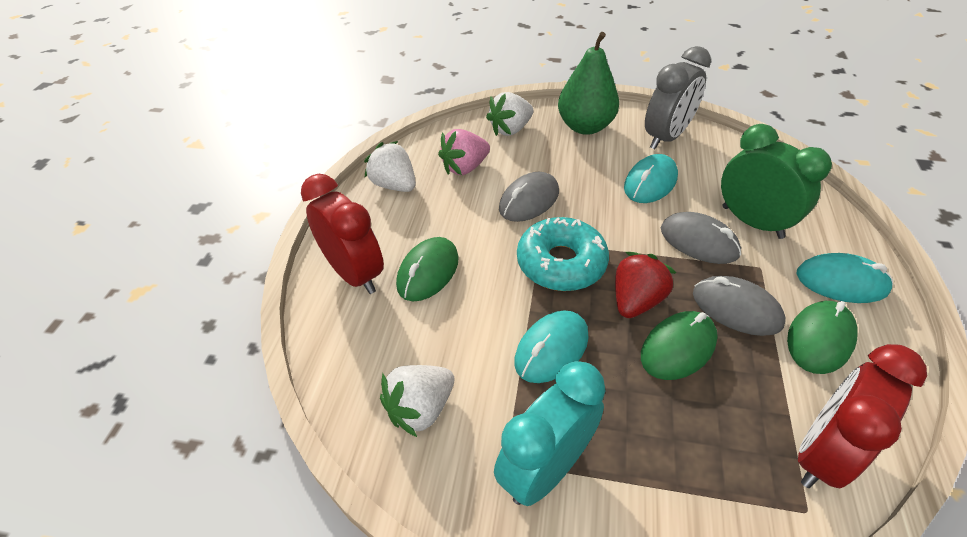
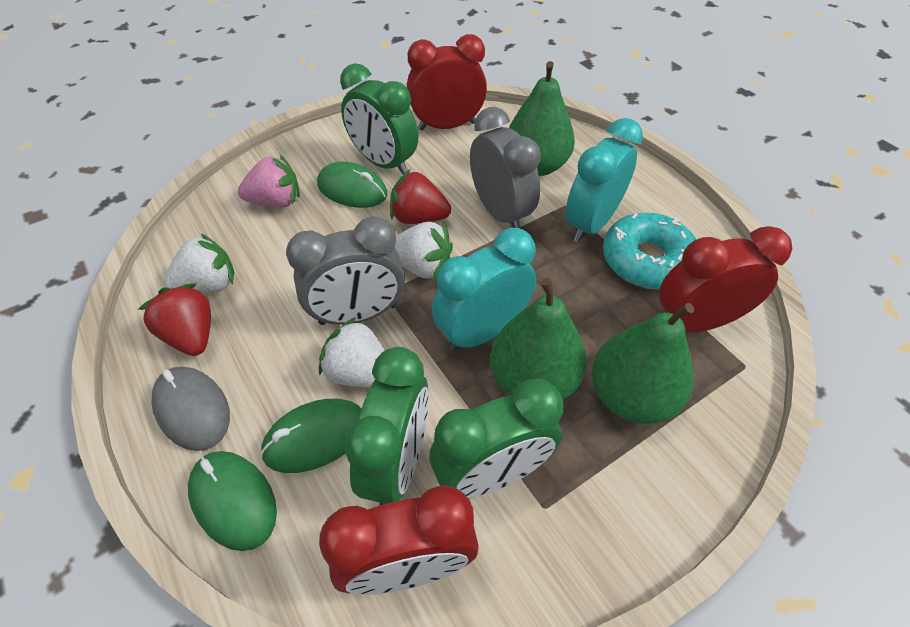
green clock: 1 -> 3
green pear: 1 -> 3
grey clock: 1 -> 2
grey mouse: 3 -> 1
red clock: 2 -> 3
red strawberry: 1 -> 2
turquoise clock: 1 -> 2
turquoise mouse: 3 -> 0

